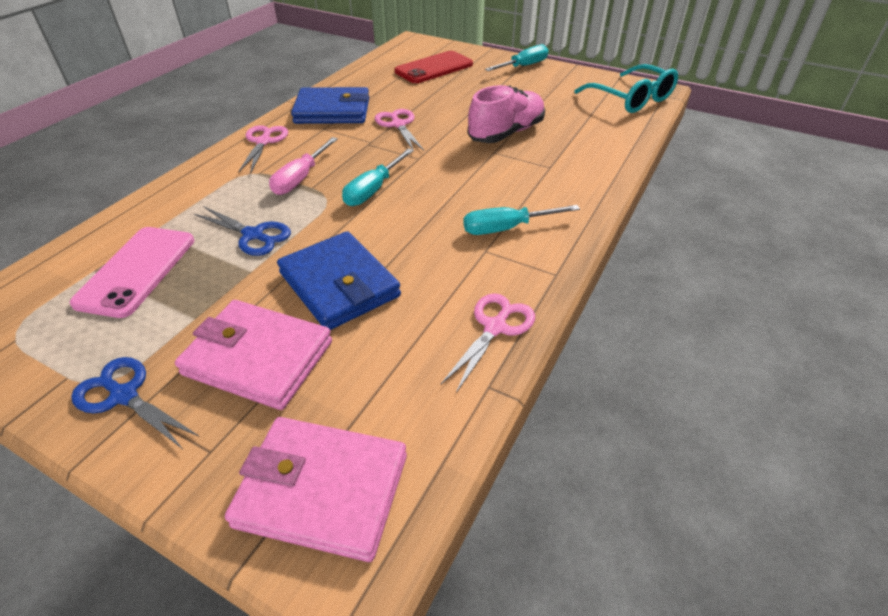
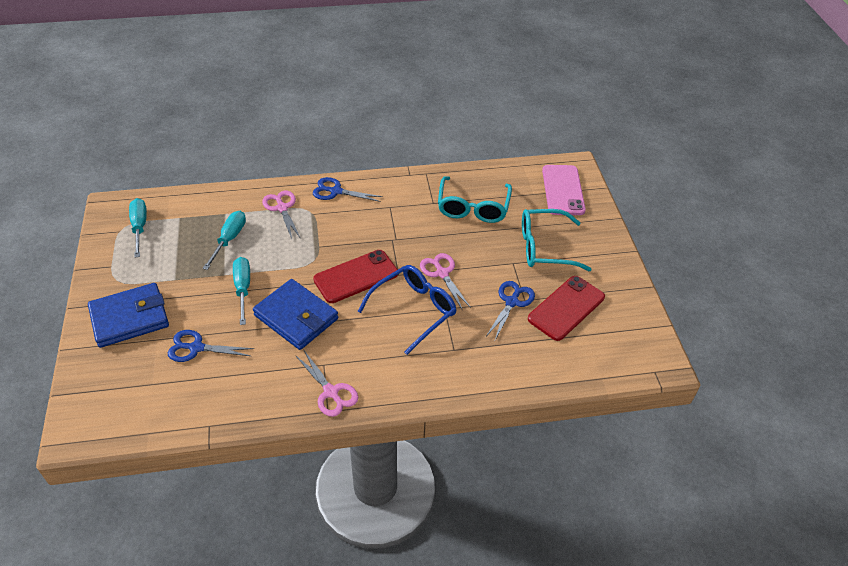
blue glasses: 0 -> 1
blue scissors: 2 -> 3
pink screwdriver: 1 -> 0
pink shoe: 1 -> 0
pink wallet: 2 -> 0
red phone: 1 -> 2
turquoise glasses: 1 -> 2

